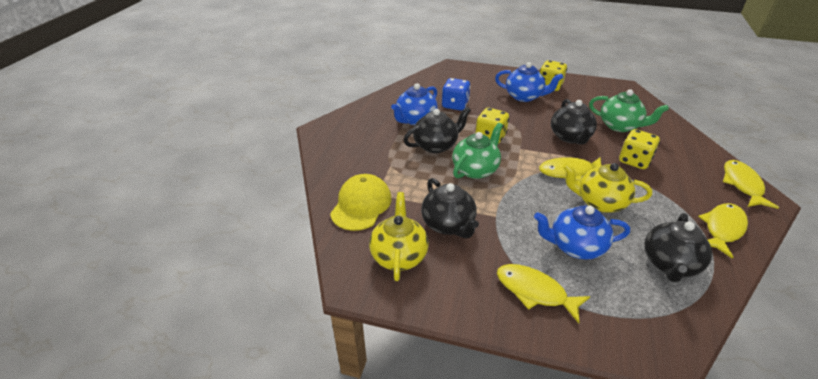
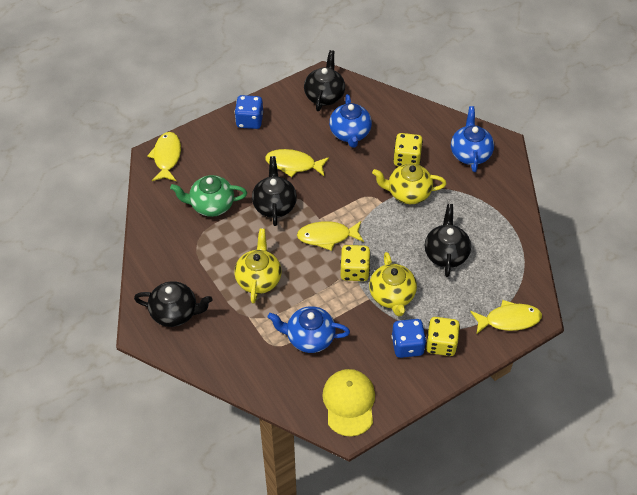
blue dice: 1 -> 2
green teapot: 2 -> 1
yellow teapot: 2 -> 3

